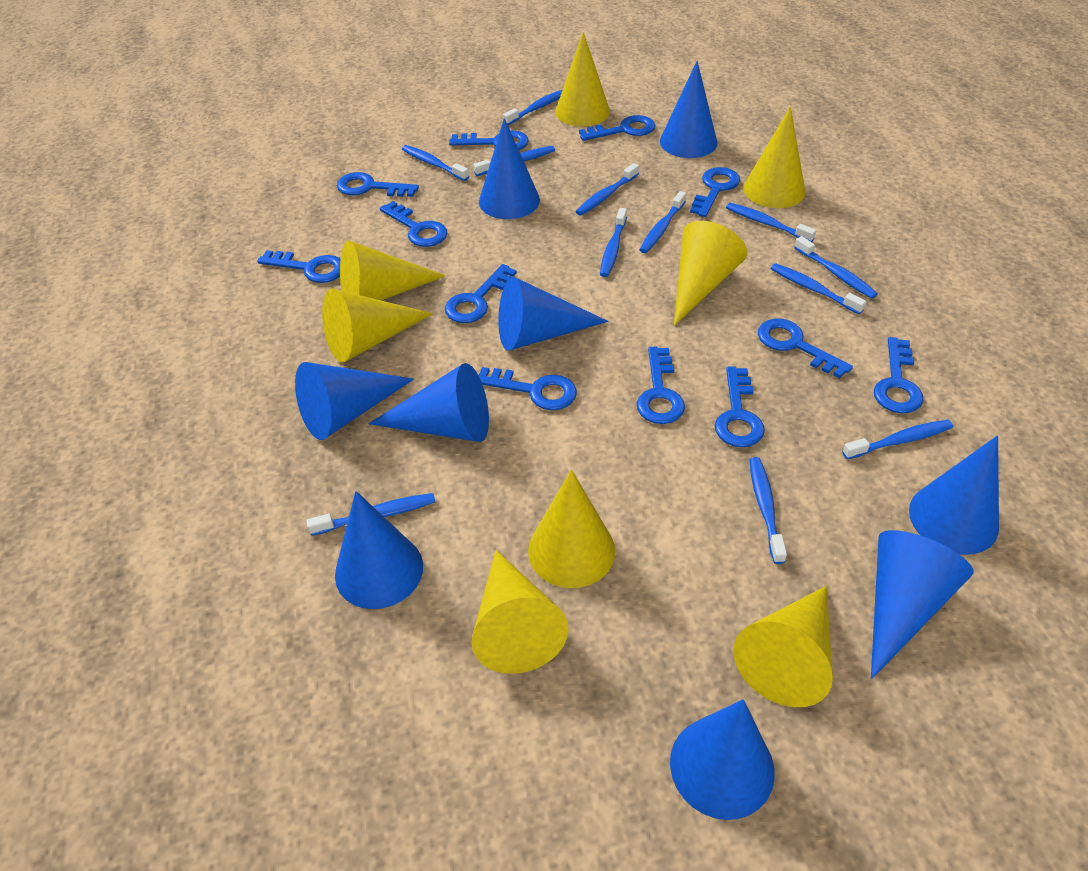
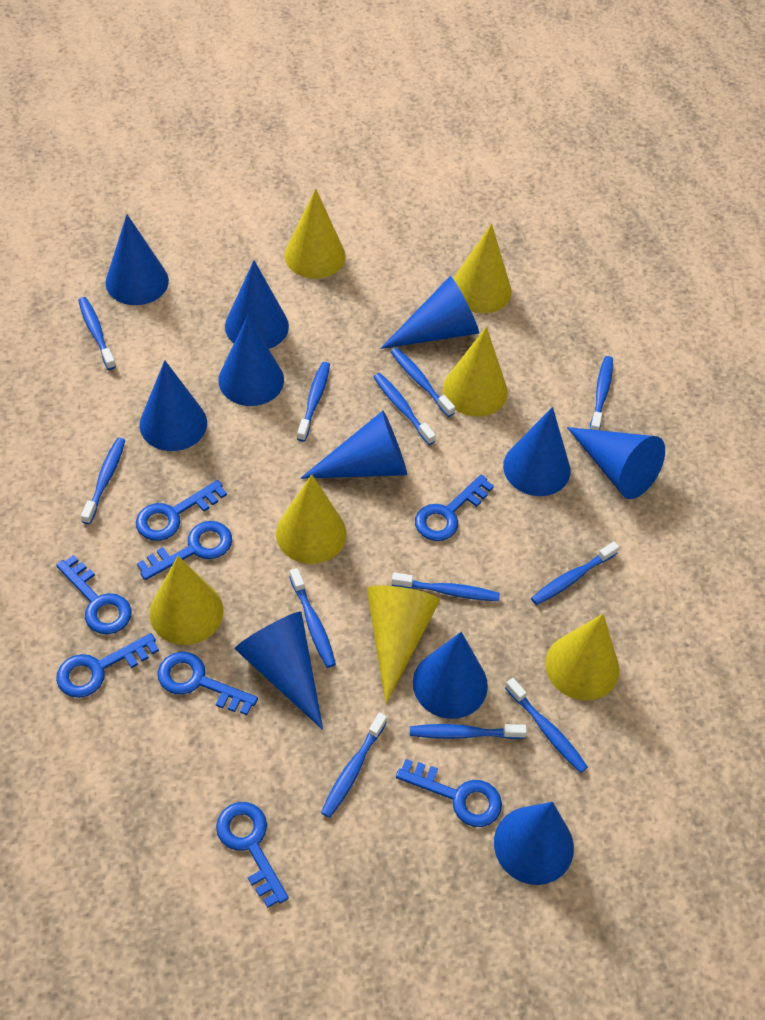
blue cone: 9 -> 11
blue key: 12 -> 8
yellow cone: 8 -> 7

